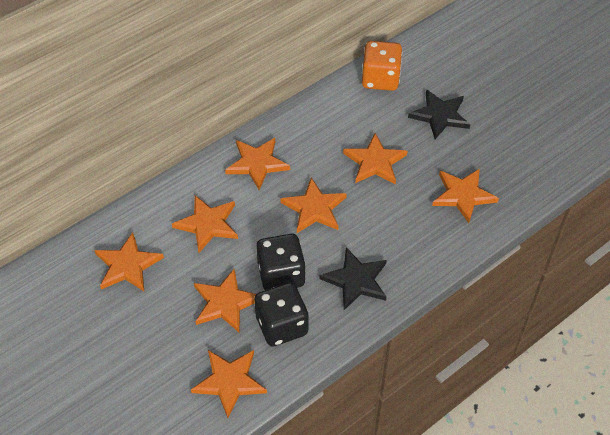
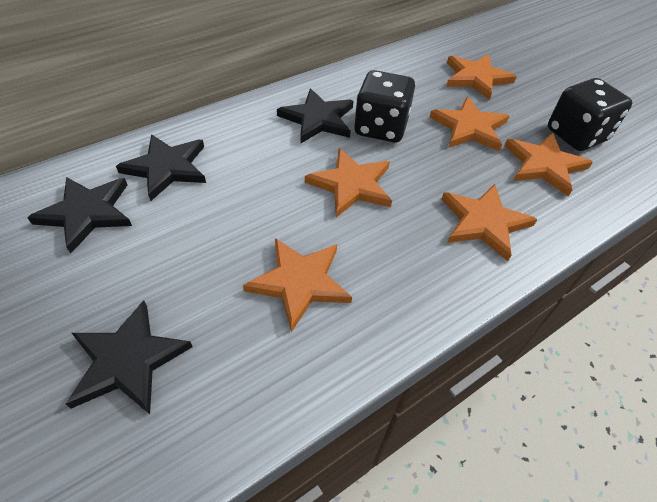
black star: 2 -> 4
orange dice: 1 -> 0
orange star: 8 -> 6

